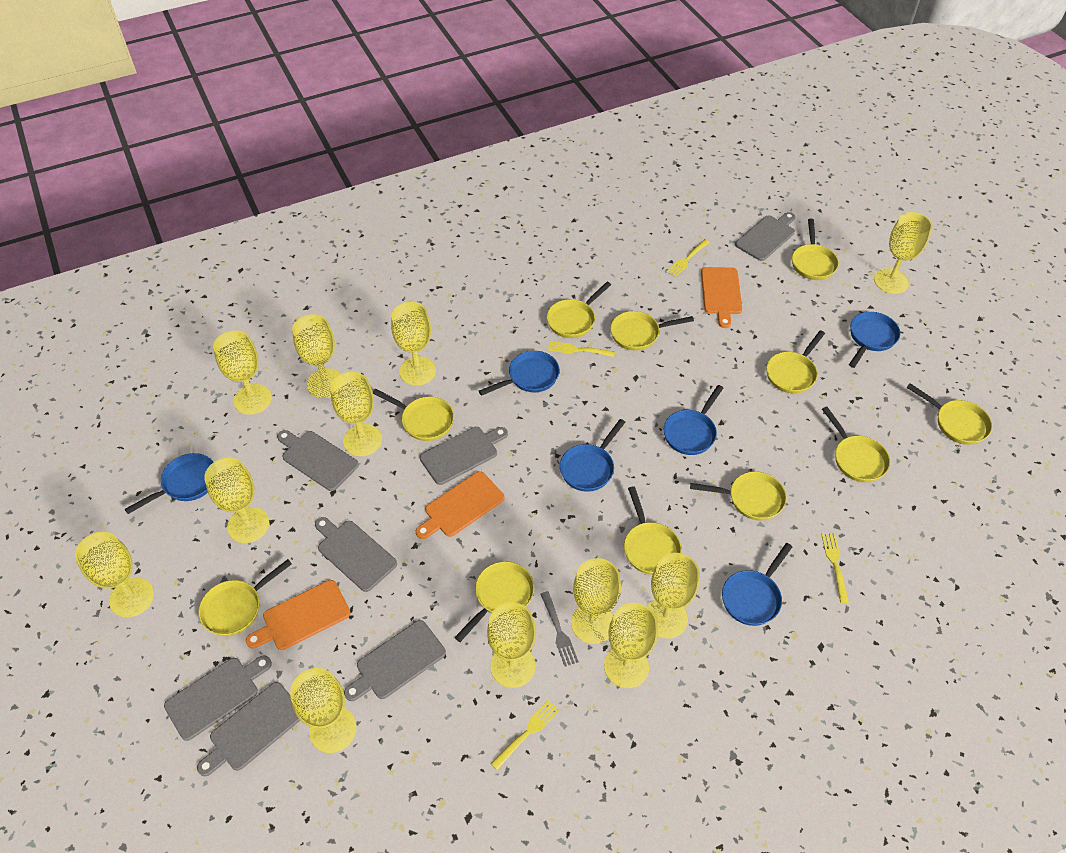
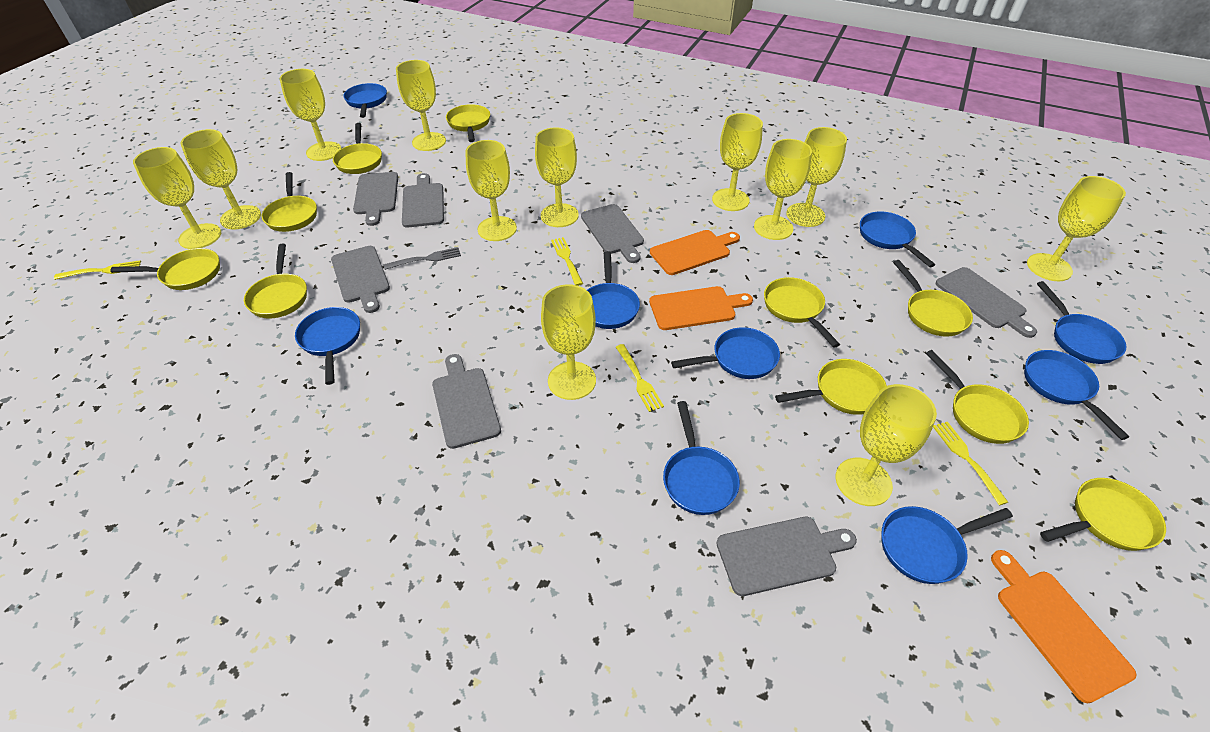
blue pan: 6 -> 9
yellow pan: 11 -> 10

